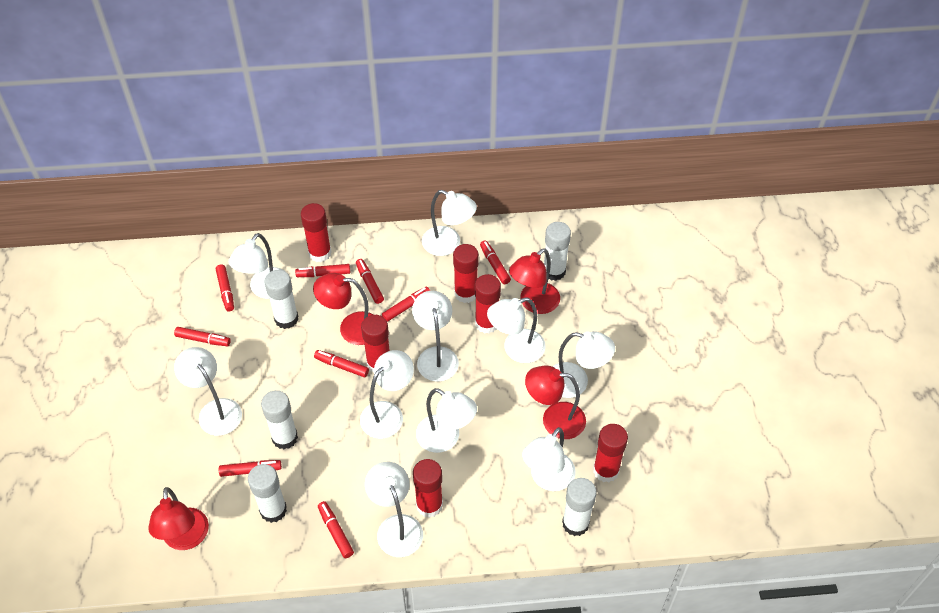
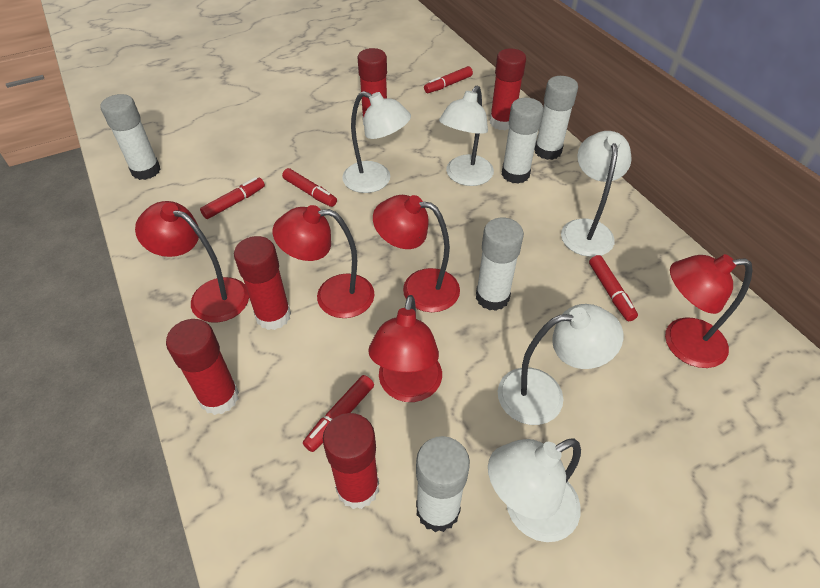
red glue stick: 6 -> 5
red lamp: 4 -> 5
red marker: 9 -> 5
white lamp: 10 -> 5

